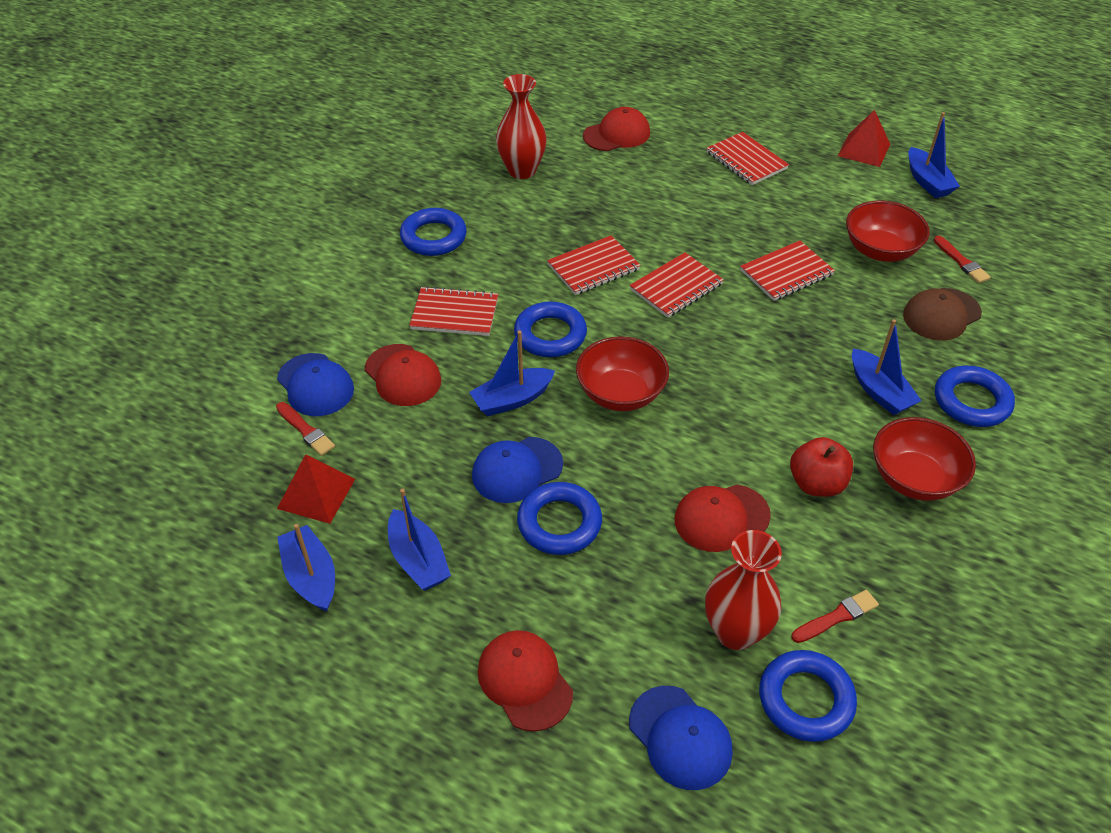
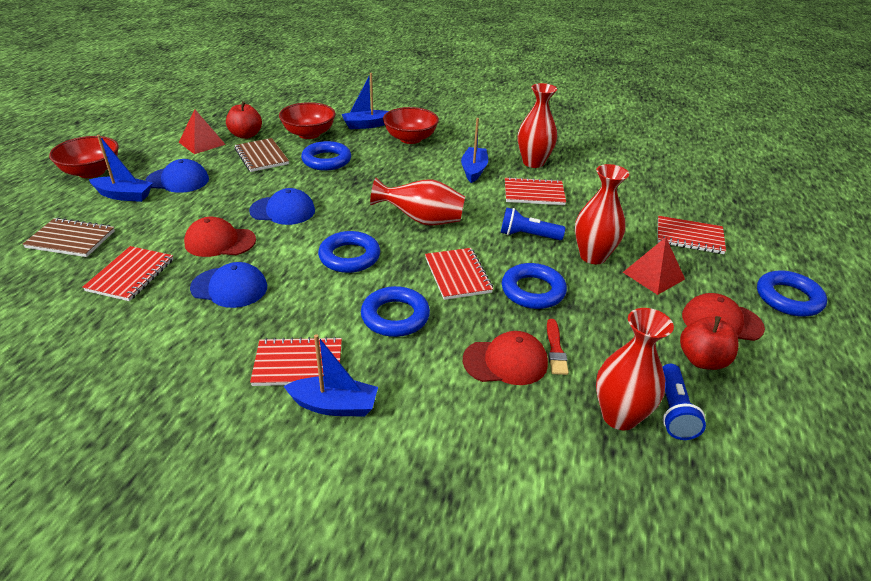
blue boat: 5 -> 4
blue flashlight: 0 -> 2
brown cap: 1 -> 0
brown notebook: 0 -> 2
red apple: 1 -> 2
red brush: 3 -> 1
red cap: 4 -> 3
red vase: 2 -> 4

